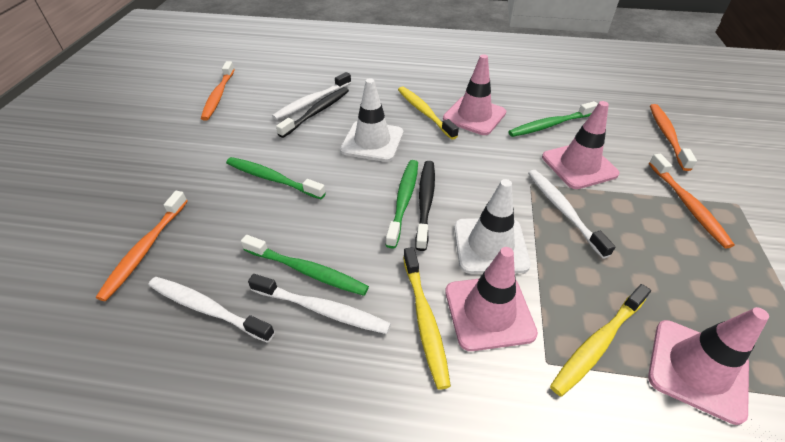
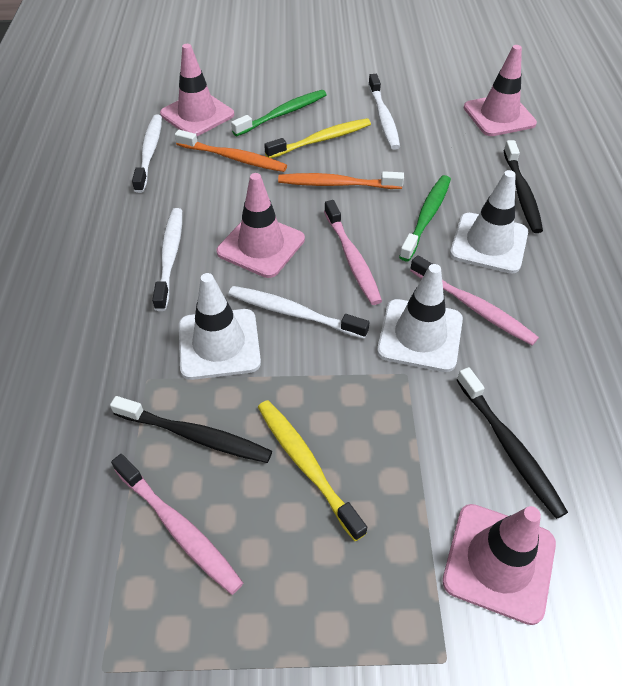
black toothbrush: 2 -> 3
green toothbrush: 4 -> 2
orange toothbrush: 4 -> 2
pink toothbrush: 0 -> 3
white traffic cone: 2 -> 3
yellow toothbrush: 3 -> 2

